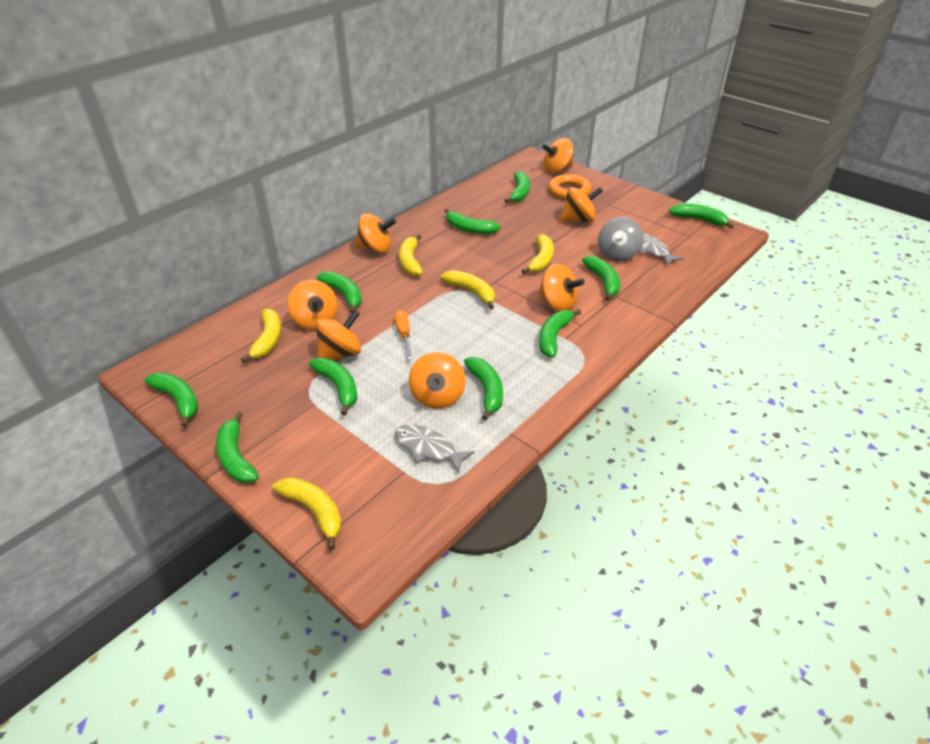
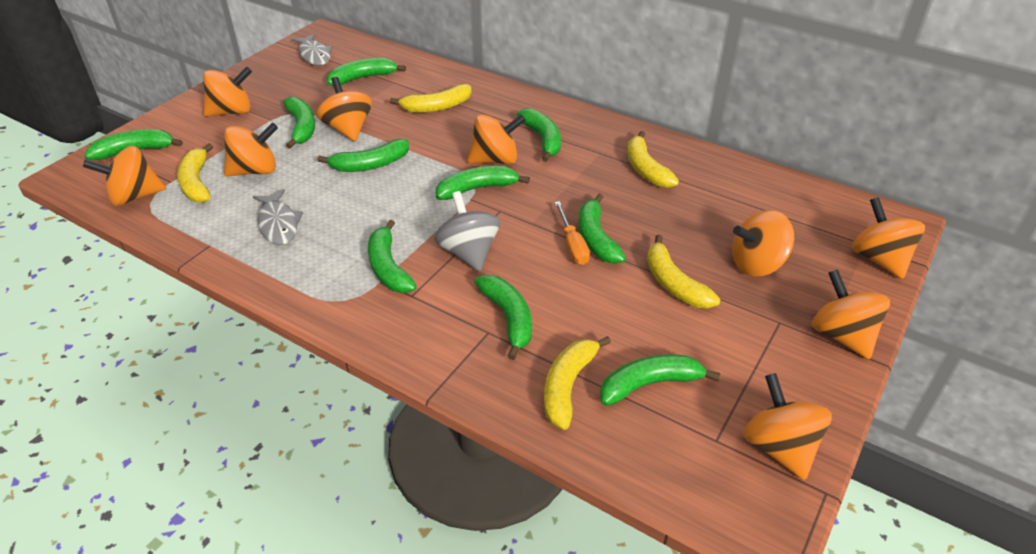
orange ring: 1 -> 0
orange spinning top: 7 -> 9

